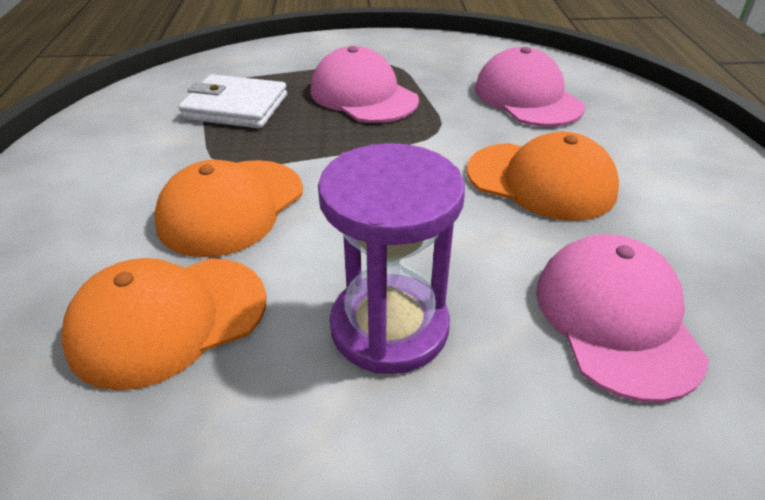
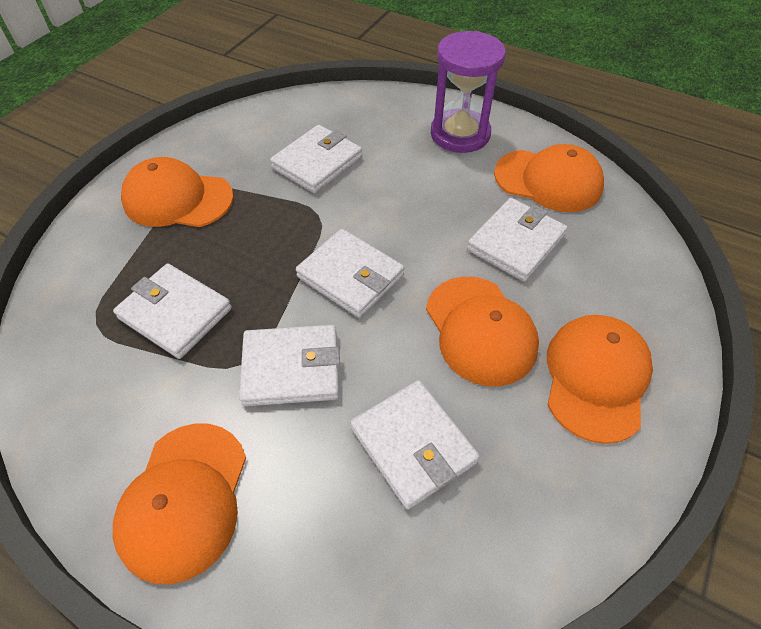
orange cap: 3 -> 5
pink cap: 3 -> 0
white wallet: 1 -> 6

